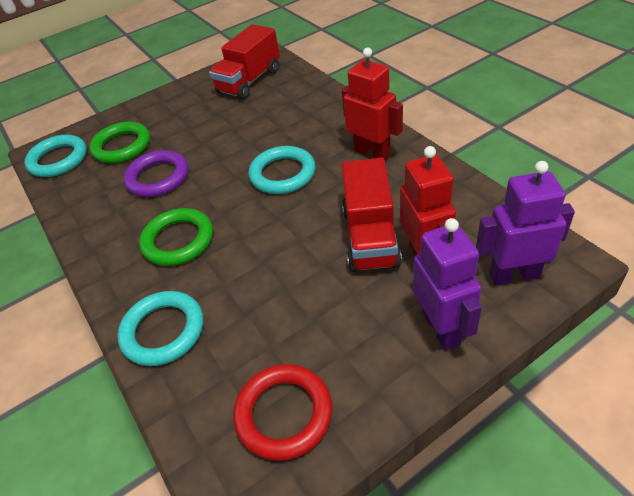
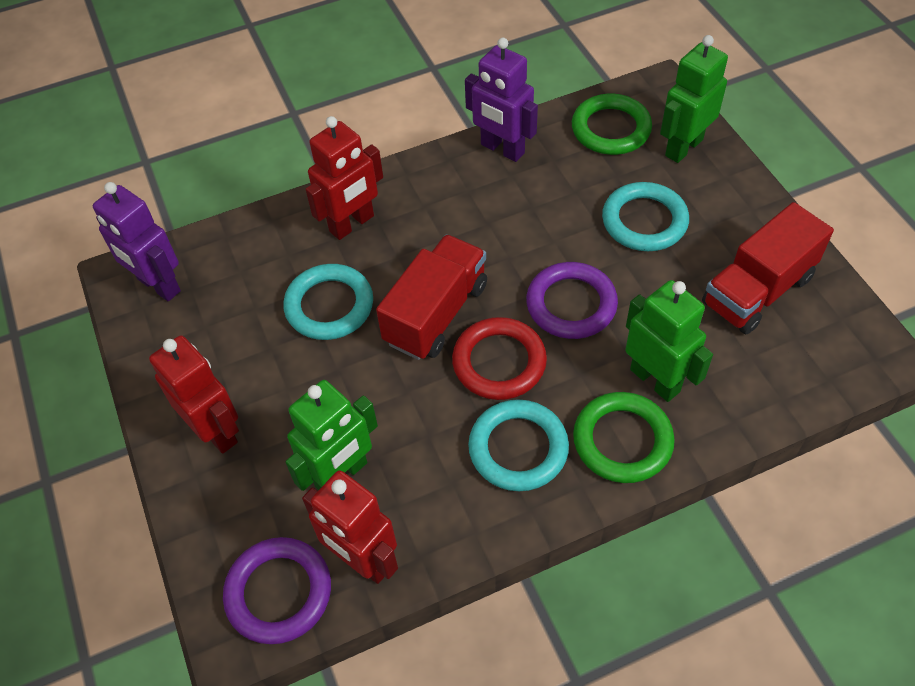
green robot: 0 -> 3
purple ring: 1 -> 2
red robot: 2 -> 3

